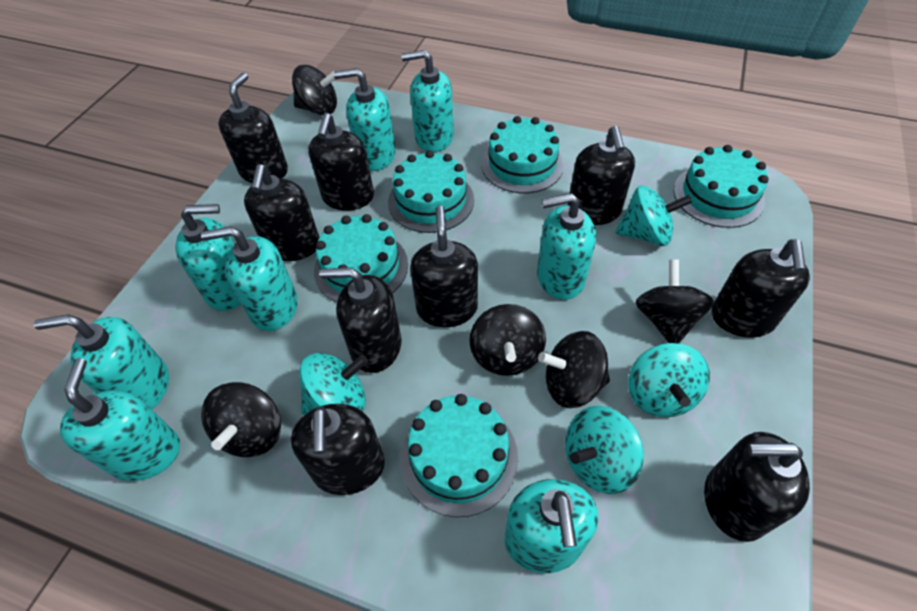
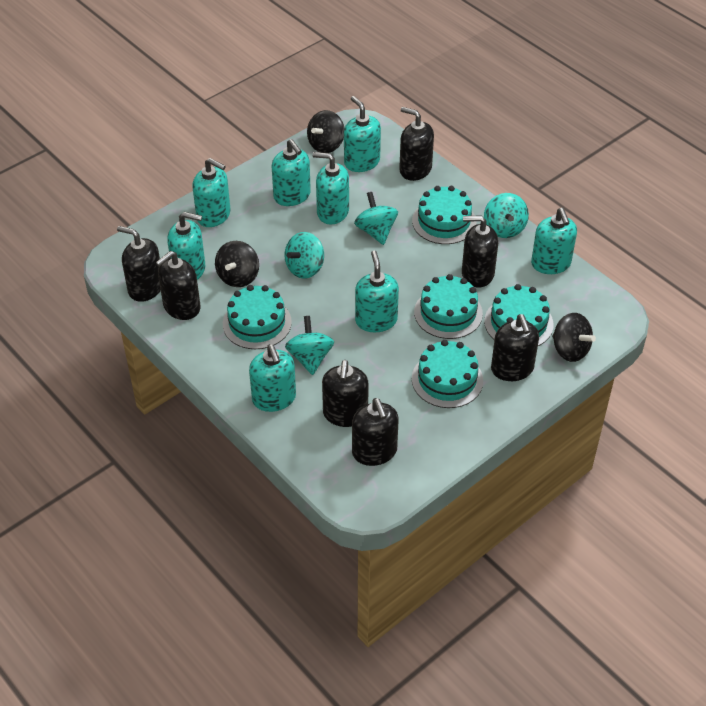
black soap dispenser: 9 -> 7
black spinning top: 5 -> 3

